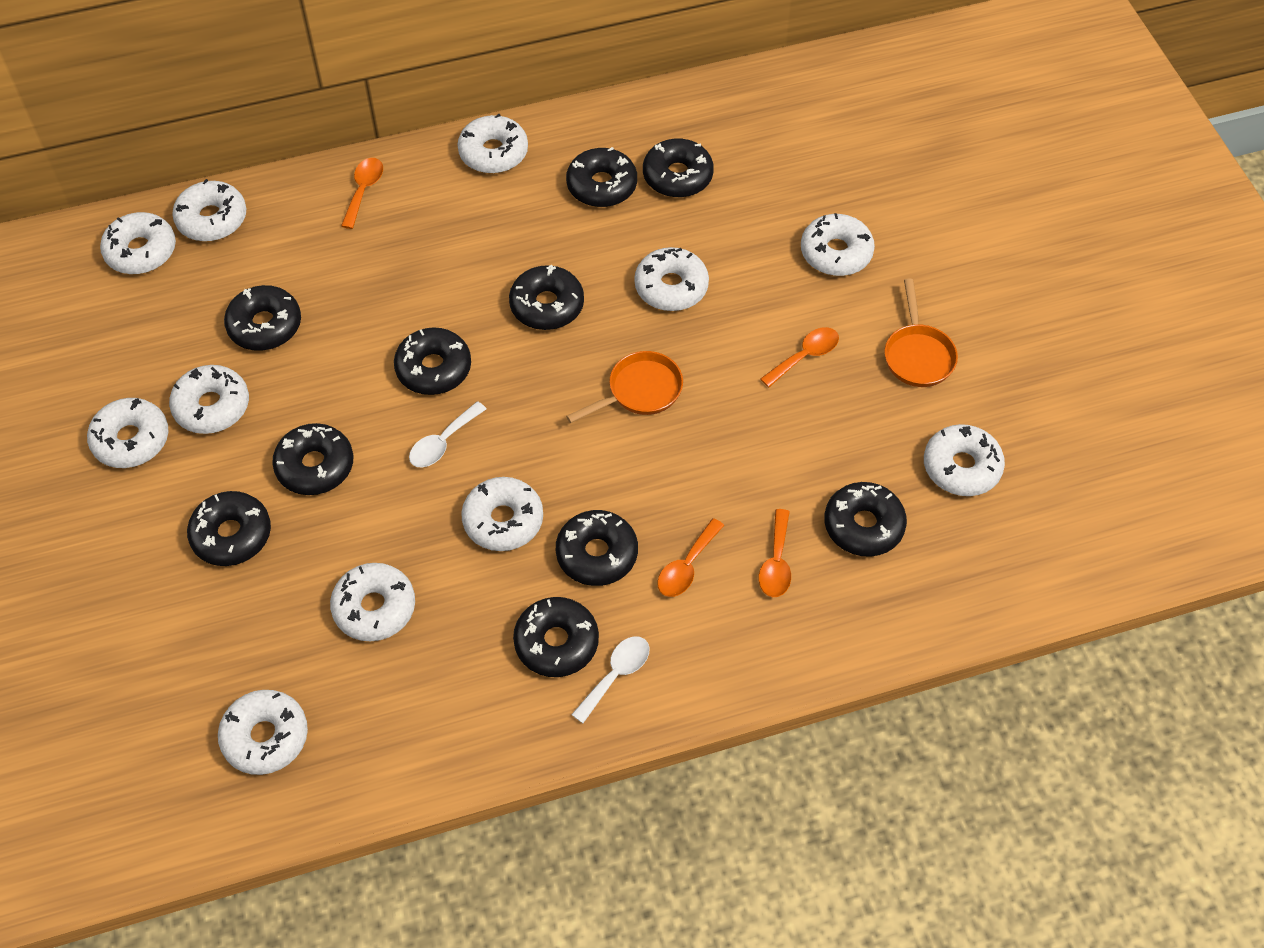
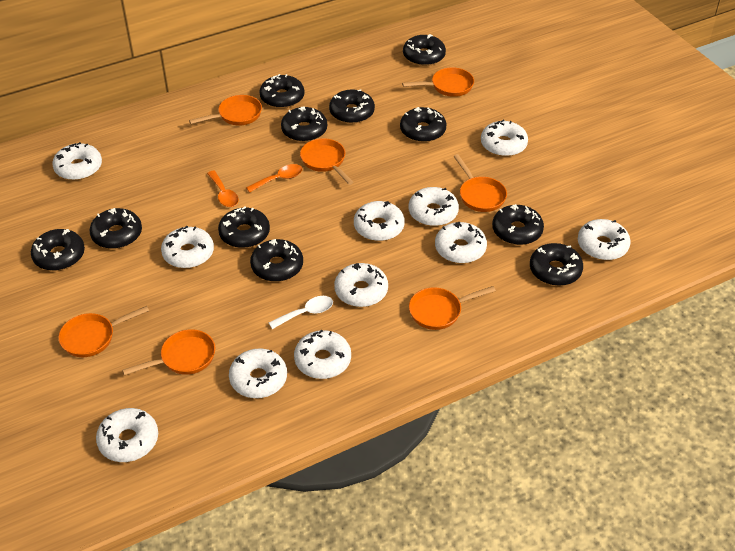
black donut: 10 -> 11
orange pan: 2 -> 7
orange spoon: 4 -> 2
white spoon: 2 -> 1

